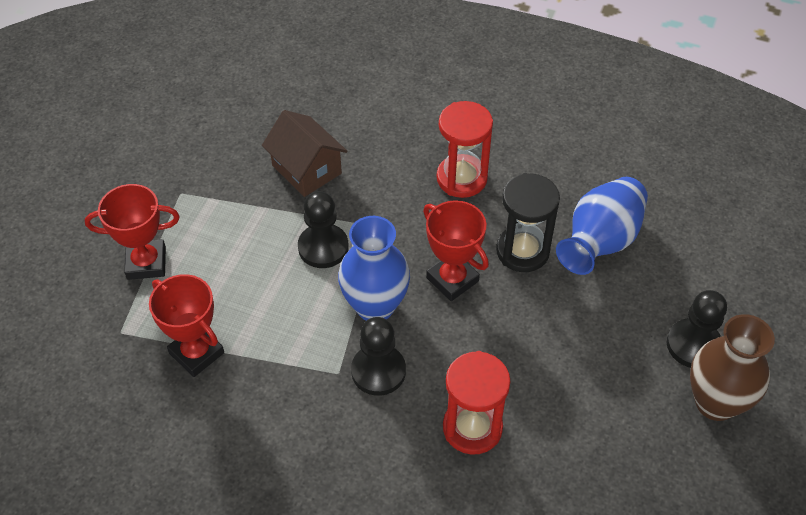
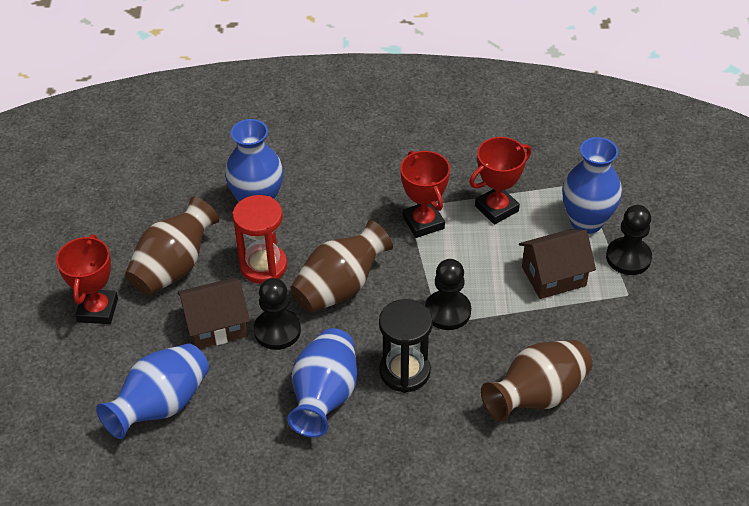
blue vase: 2 -> 4
brown house: 1 -> 2
brown vase: 1 -> 3
red hourglass: 2 -> 1

